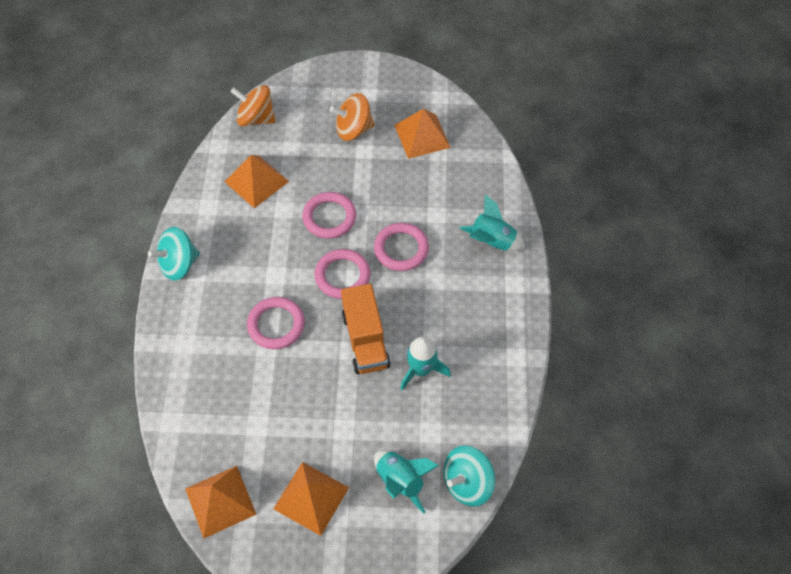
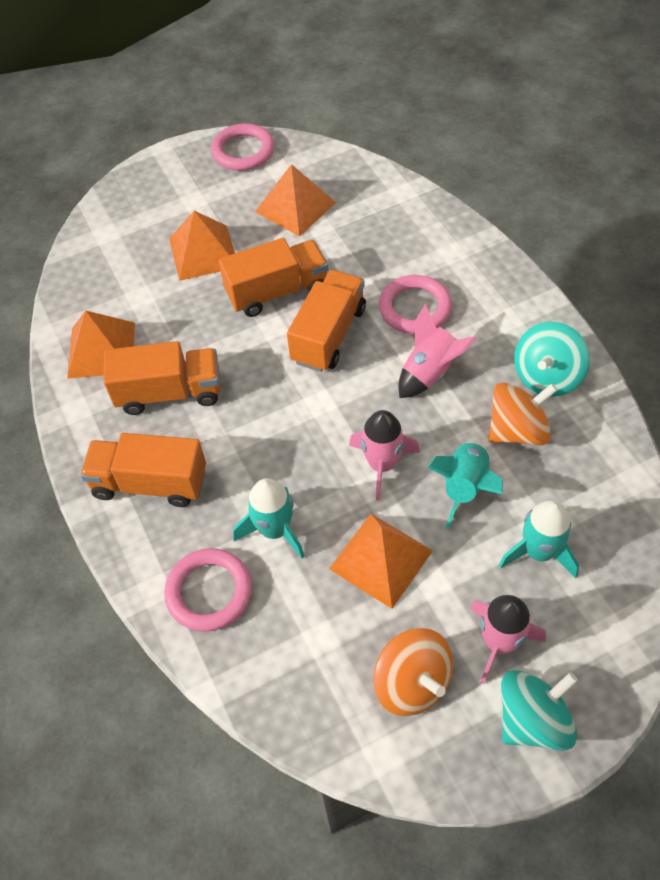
orange truck: 1 -> 4
pink ring: 4 -> 3
pink rocket: 0 -> 3

